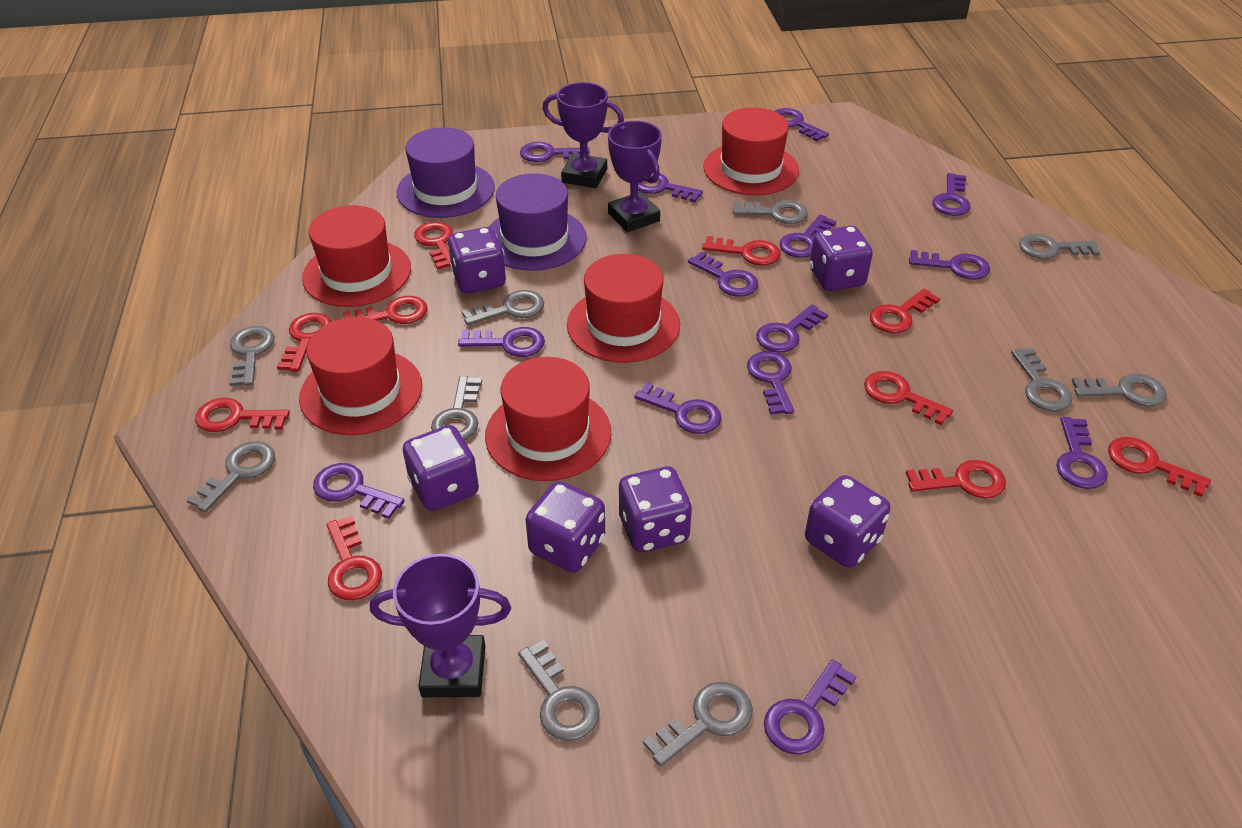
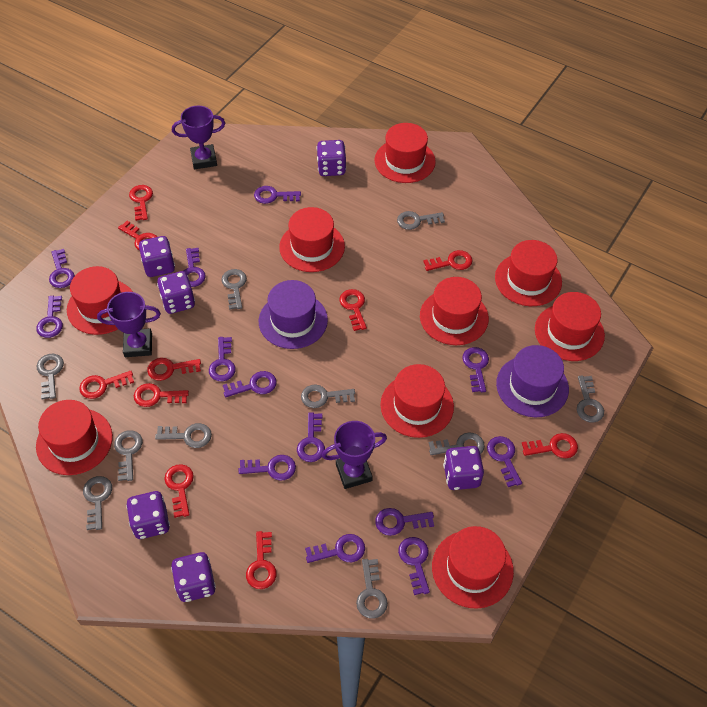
purple key: 14 -> 13
red hat: 5 -> 9

